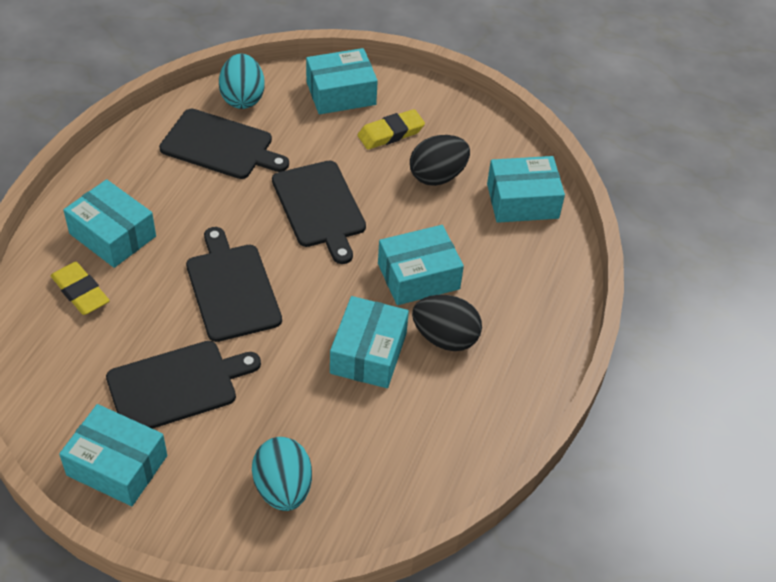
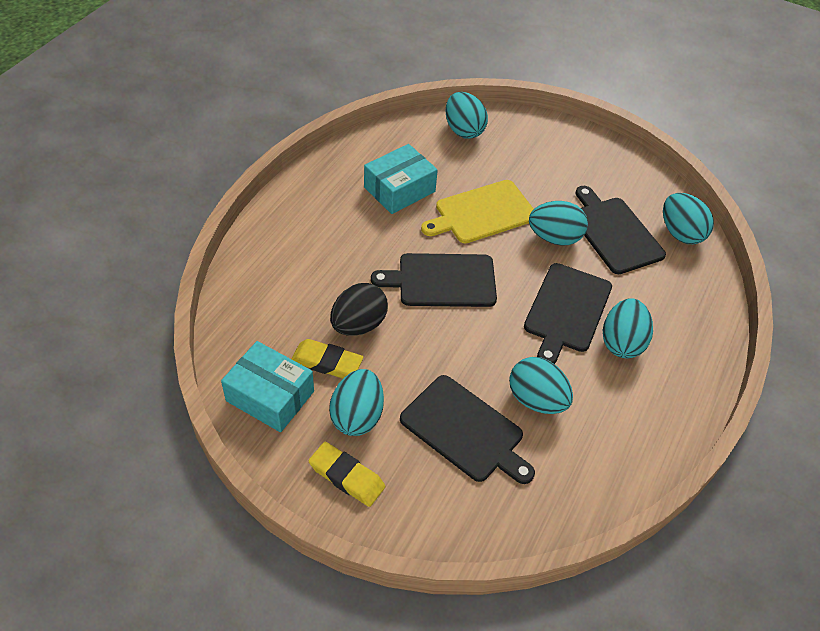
black egg: 2 -> 1
turquoise box: 6 -> 2
turquoise egg: 2 -> 6
yellow cutting board: 0 -> 1

